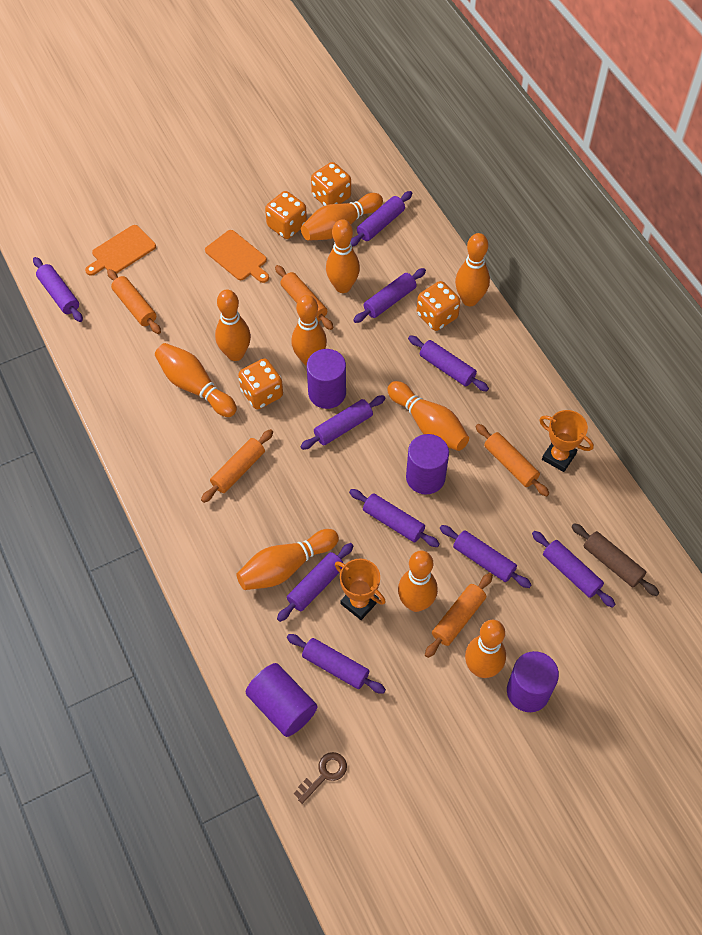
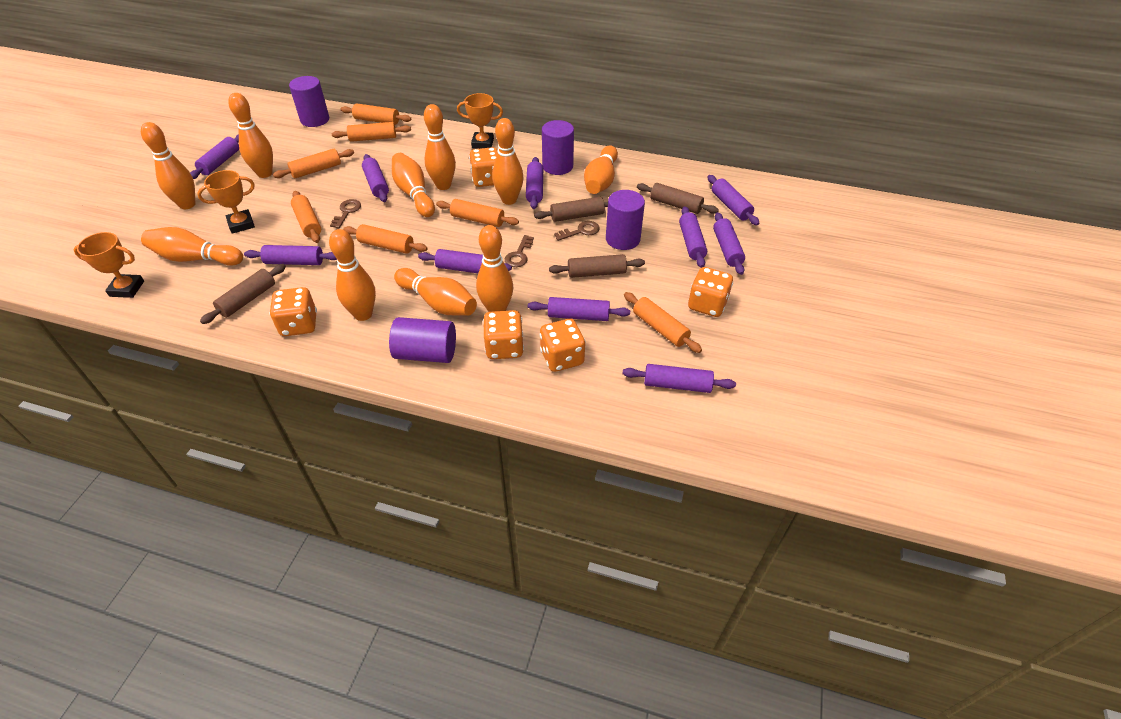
brown key: 1 -> 3
brown rolling pin: 1 -> 4
orange cutting board: 2 -> 0
orange dice: 4 -> 5
orange rolling pin: 5 -> 7
orange trophy: 2 -> 3

